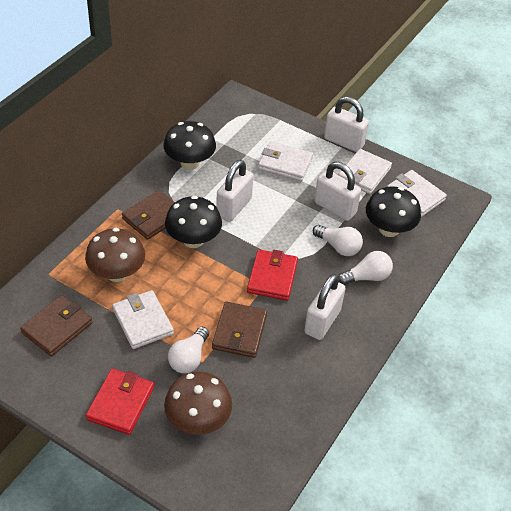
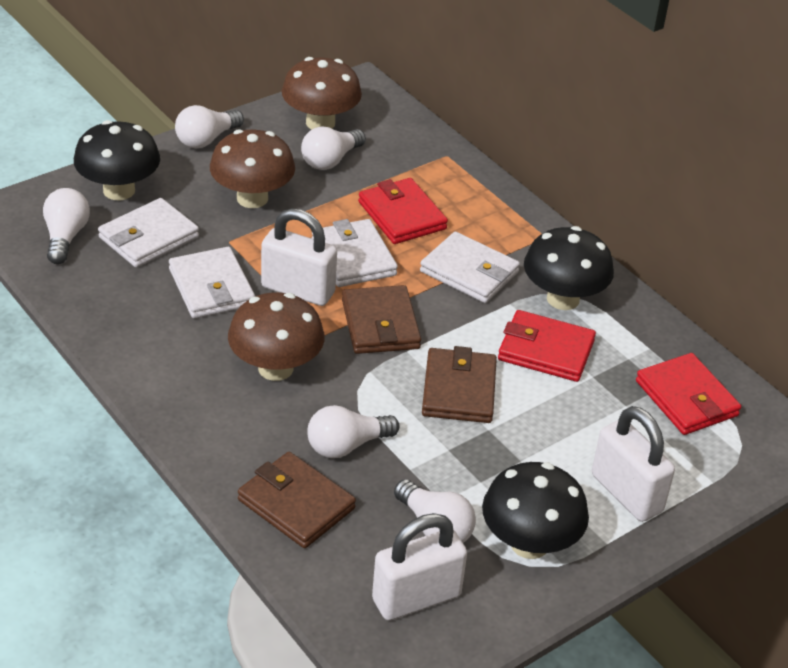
brown mushroom: 2 -> 3
red wallet: 2 -> 3
white light bulb: 3 -> 5
white padlock: 4 -> 3

